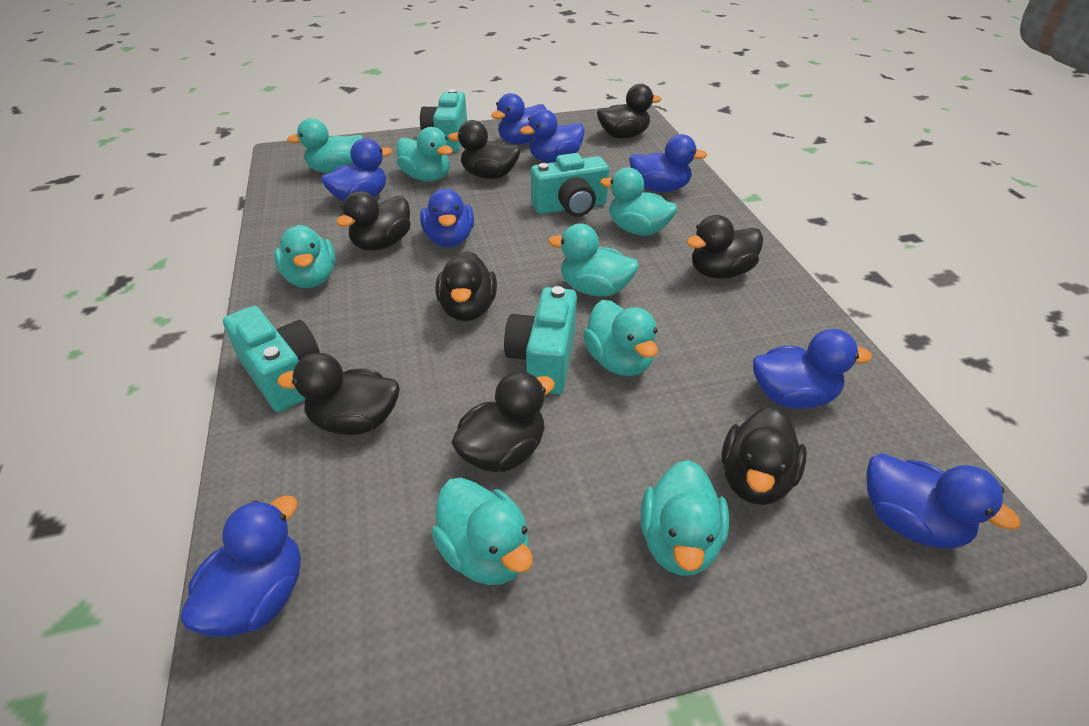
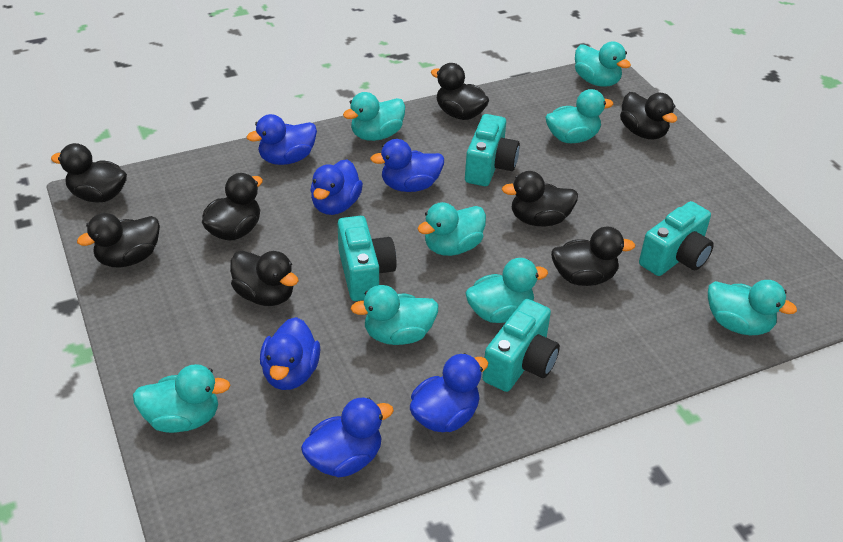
blue duck: 8 -> 6

